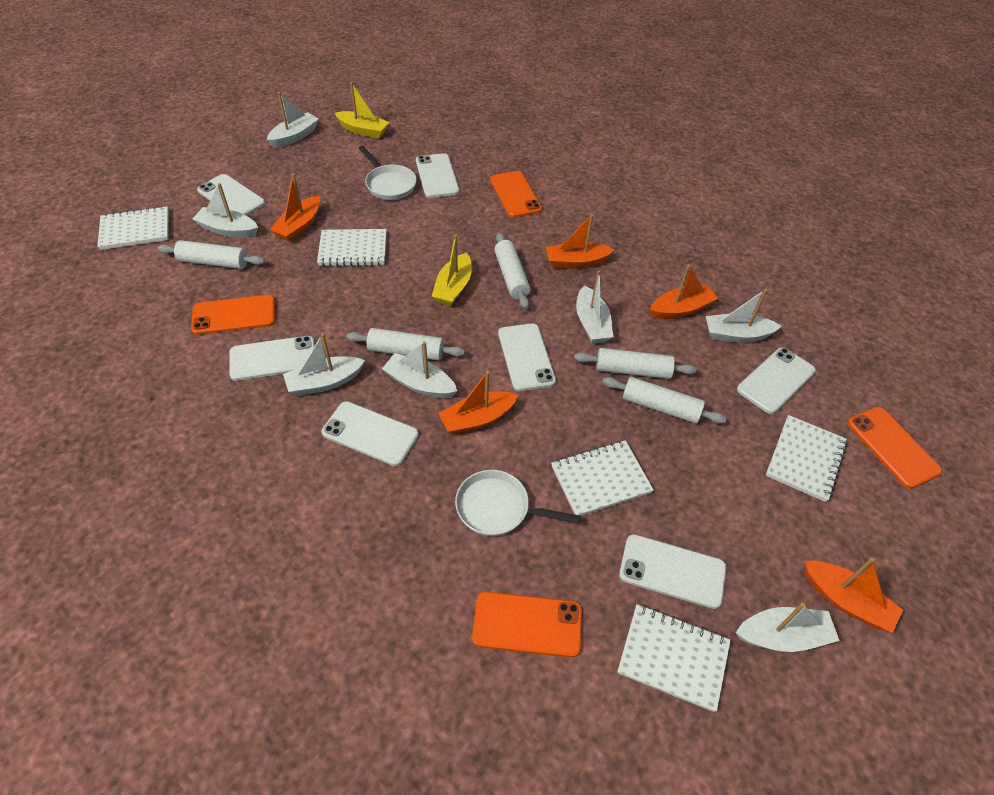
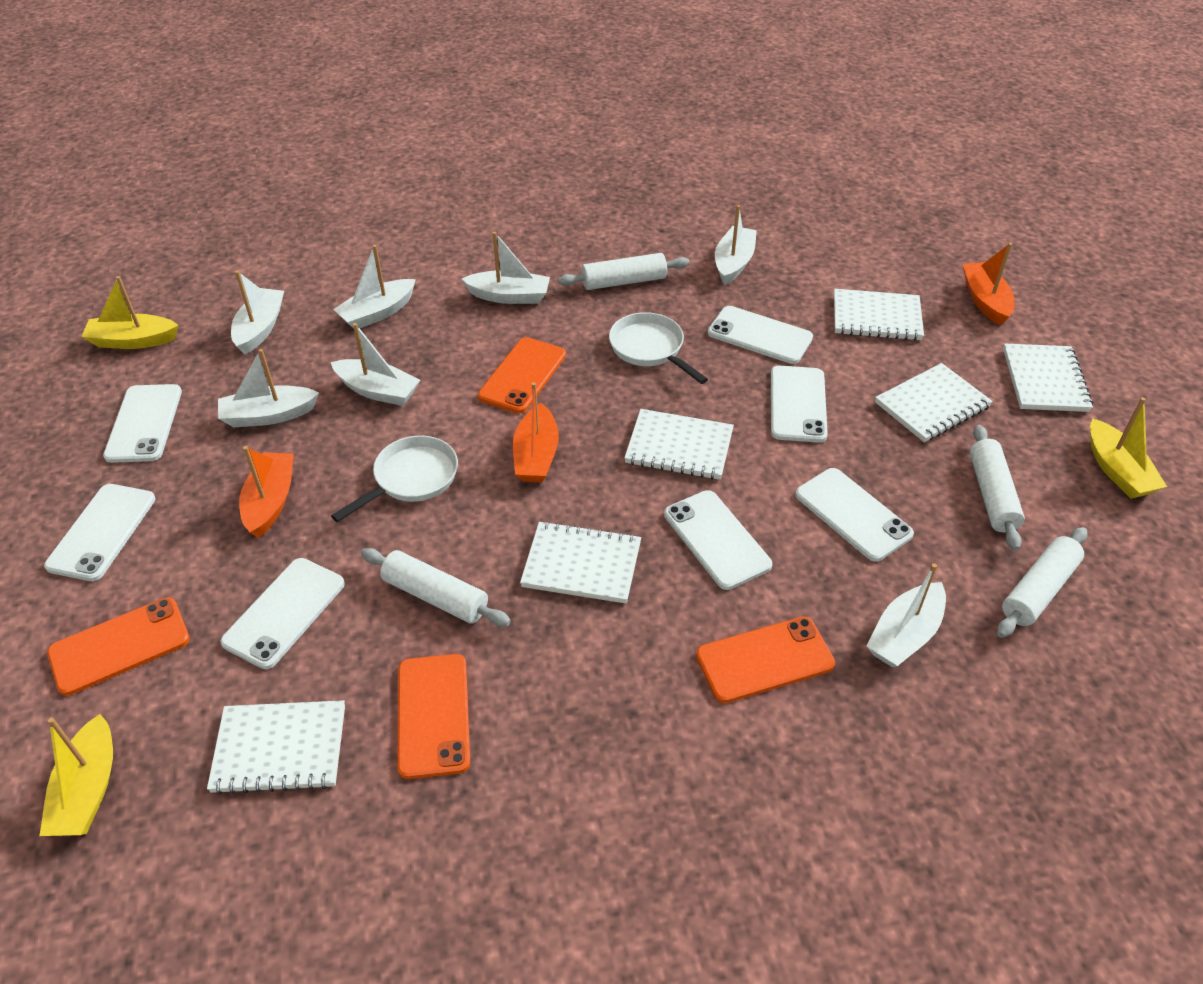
orange boat: 5 -> 3
white notebook: 5 -> 6
white rolling pin: 5 -> 4
yellow boat: 2 -> 3

